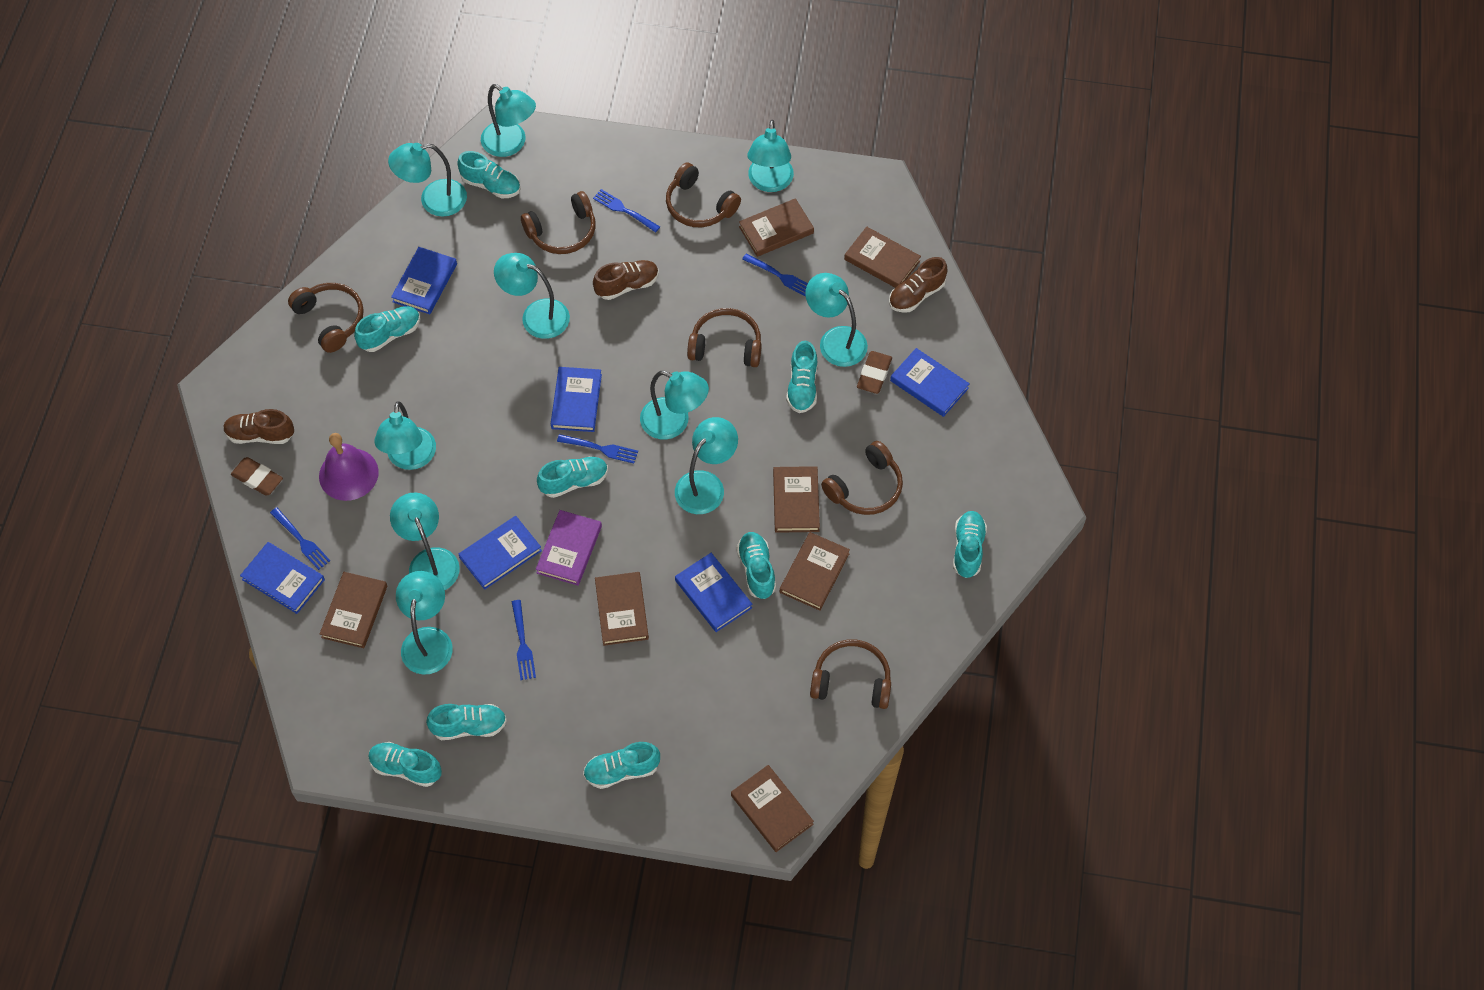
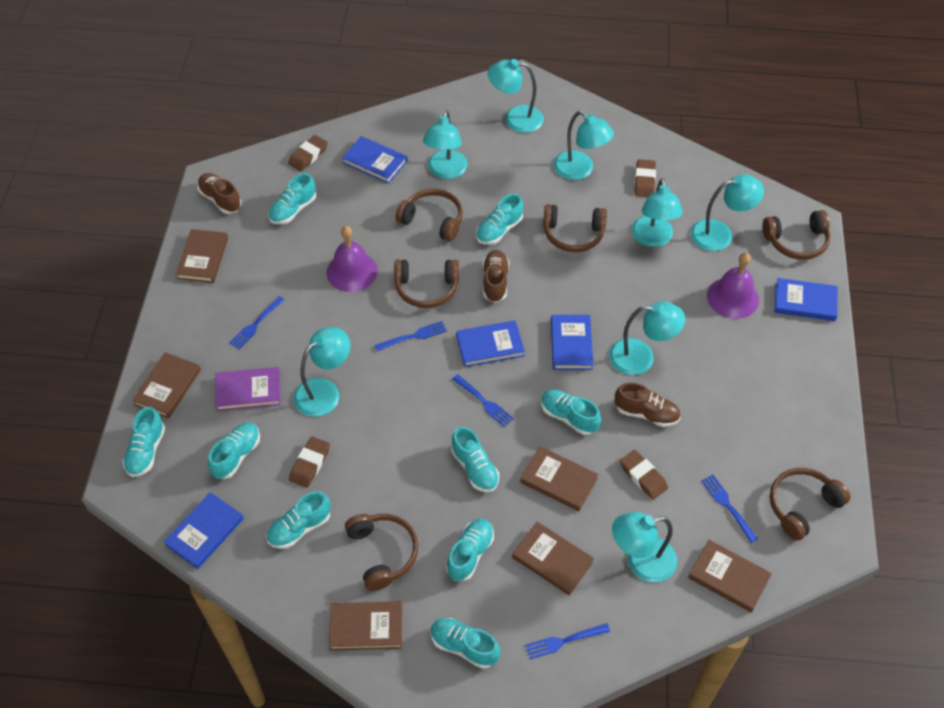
blue book: 6 -> 5
brown book: 7 -> 6
brown eraser: 2 -> 4
purple bell: 1 -> 2
turquoise lamp: 10 -> 8

